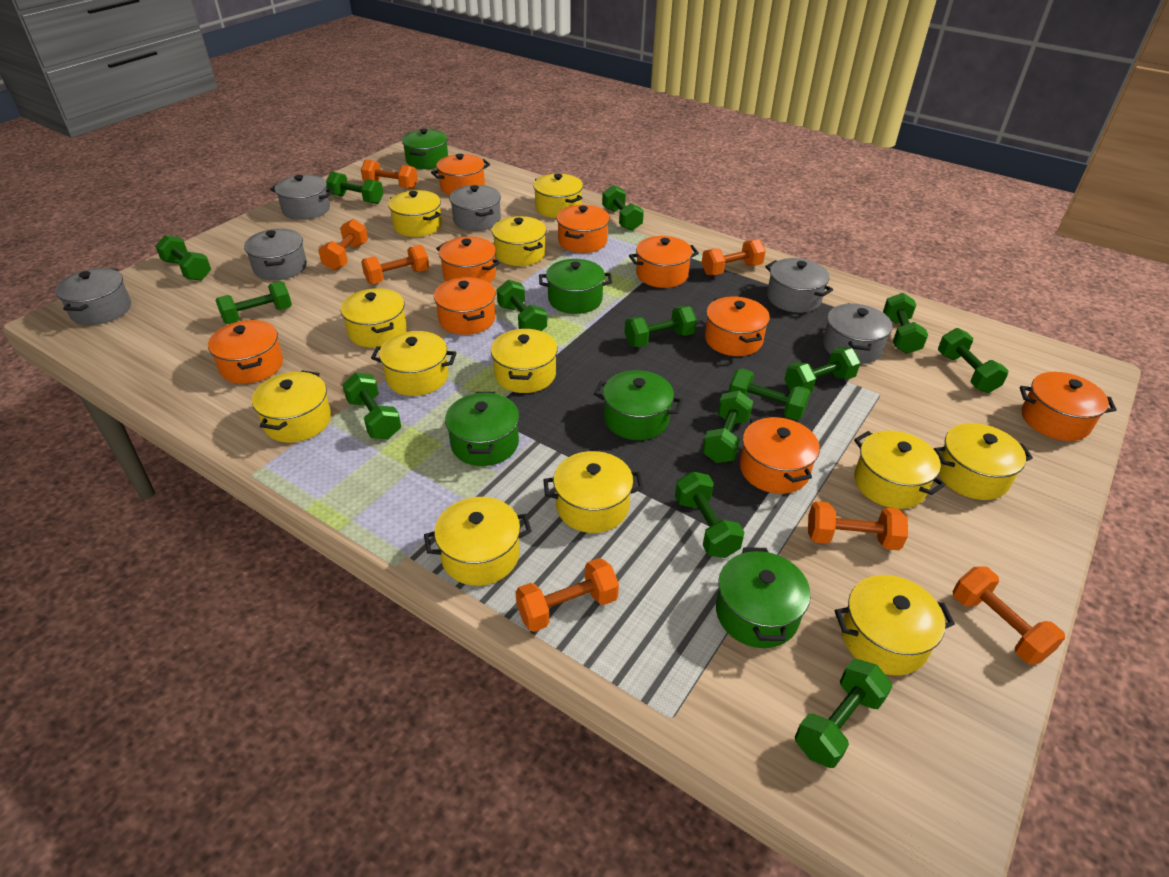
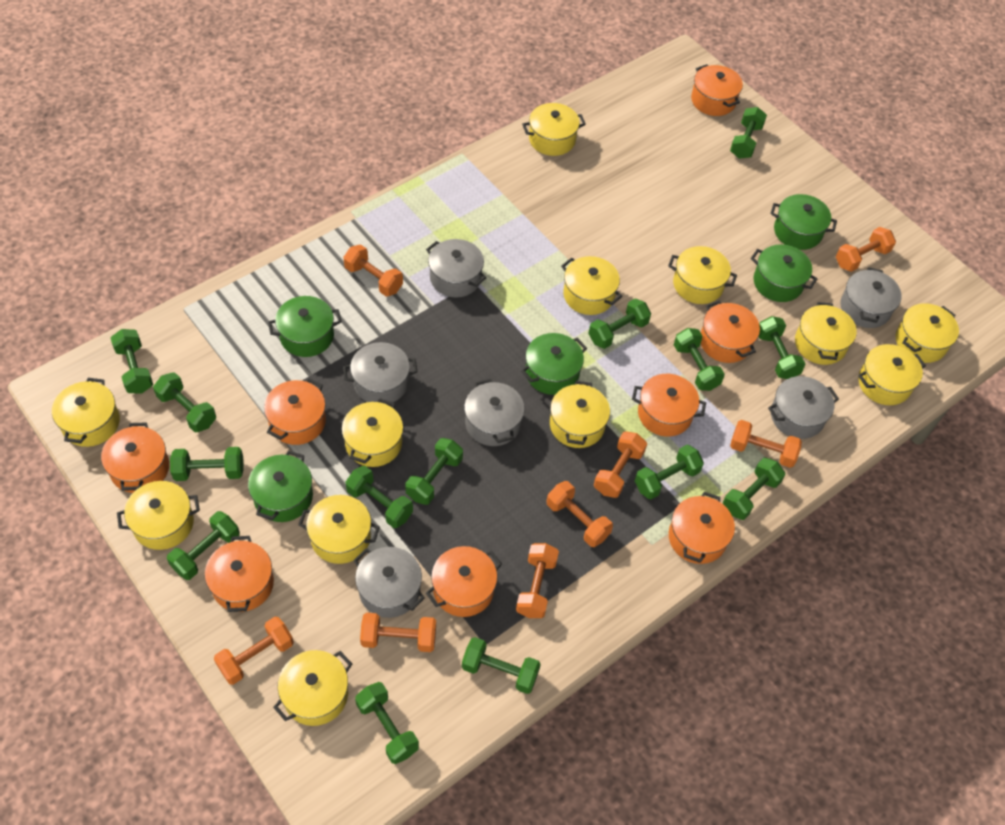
orange dumbbell: 7 -> 8
orange pot: 9 -> 8

